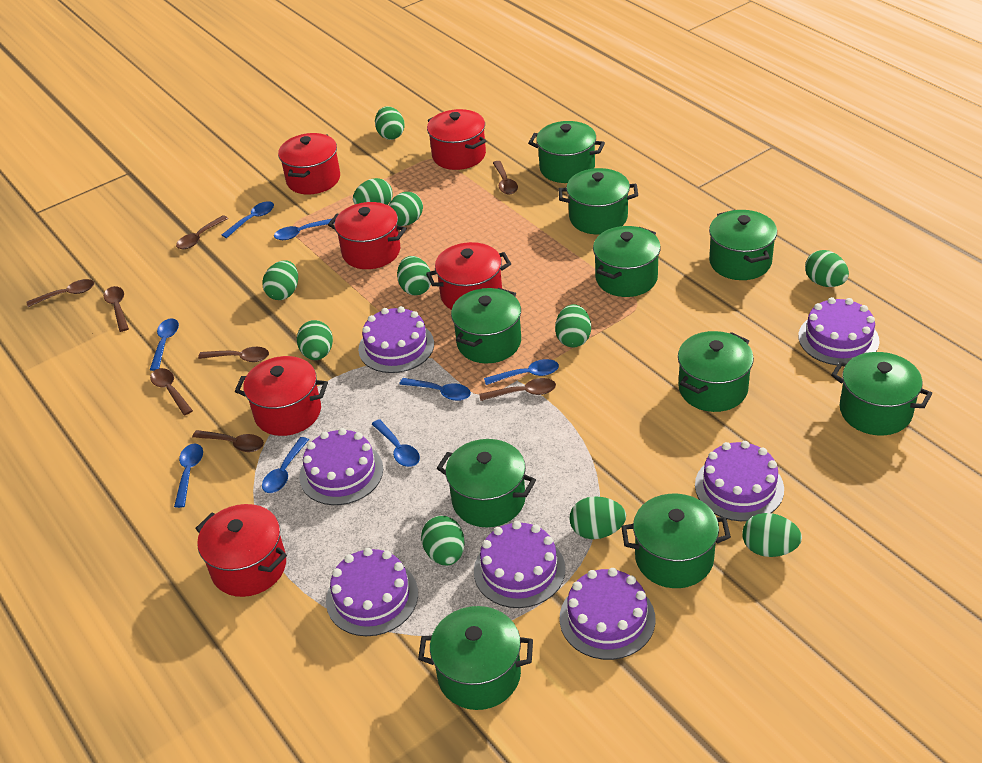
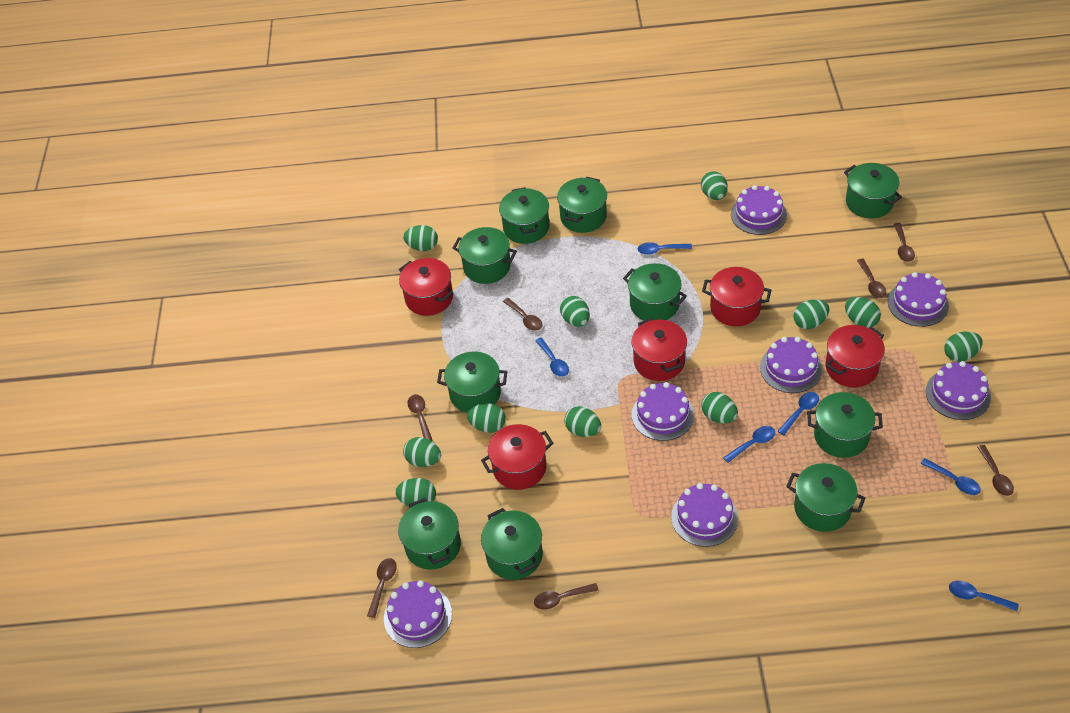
blue spoon: 8 -> 6
brown spoon: 8 -> 7
red pot: 6 -> 5

